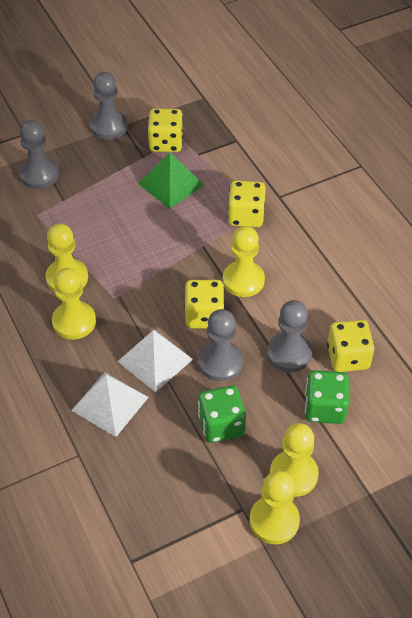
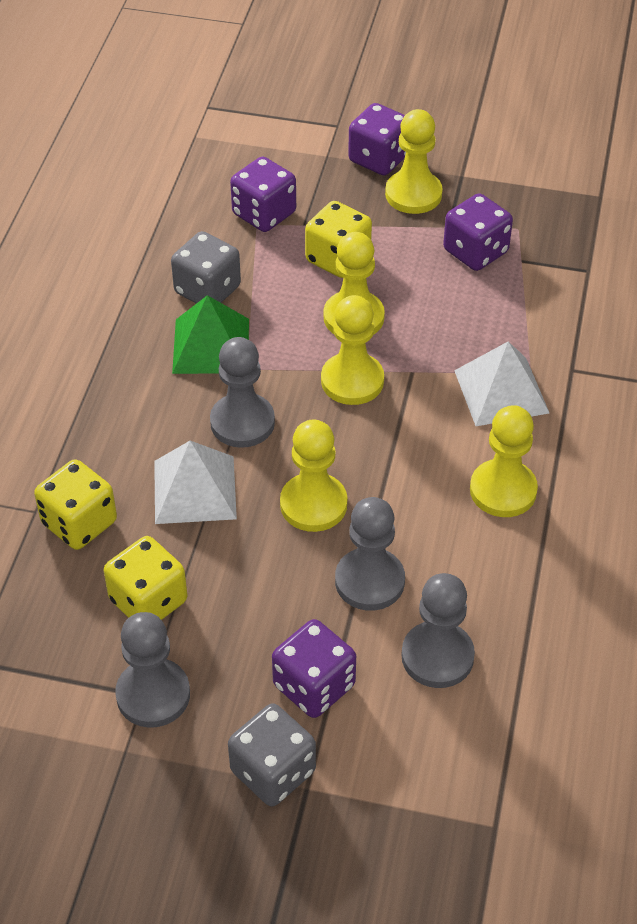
green dice: 2 -> 0
grey dice: 0 -> 2
purple dice: 0 -> 4
yellow dice: 4 -> 3

